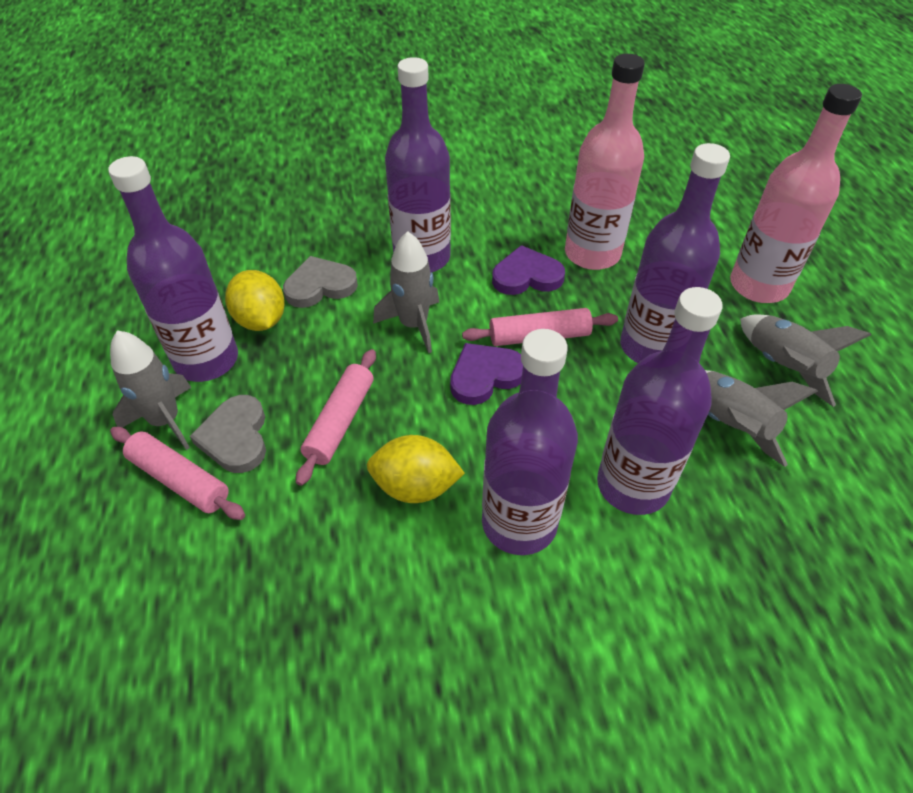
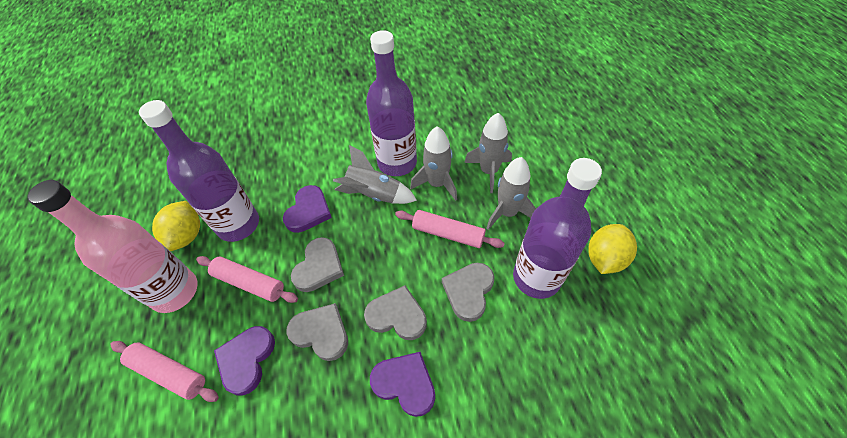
grey heart: 2 -> 4
pink bottle: 2 -> 1
purple bottle: 5 -> 3
purple heart: 2 -> 3

